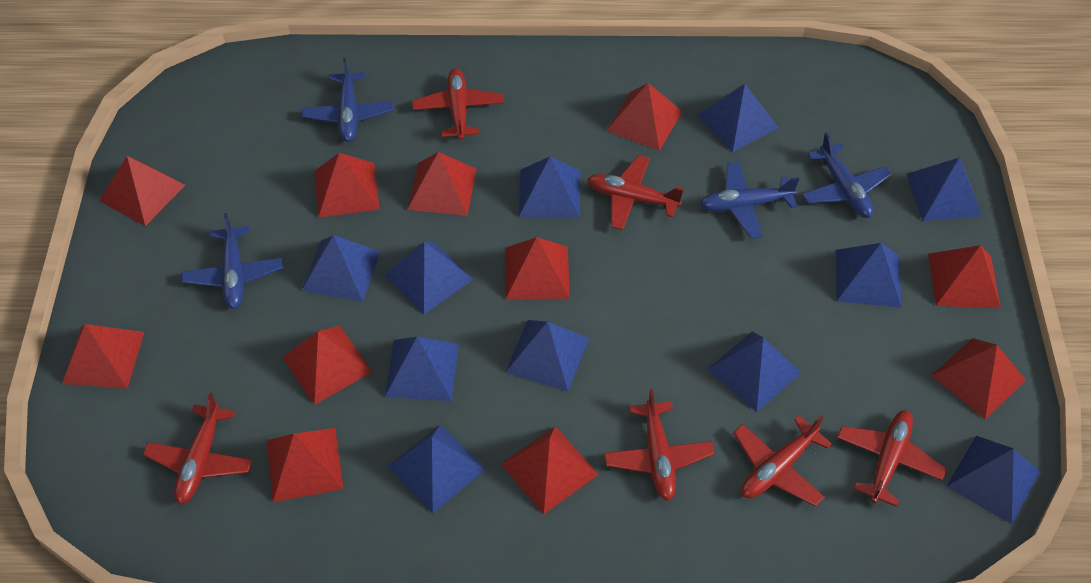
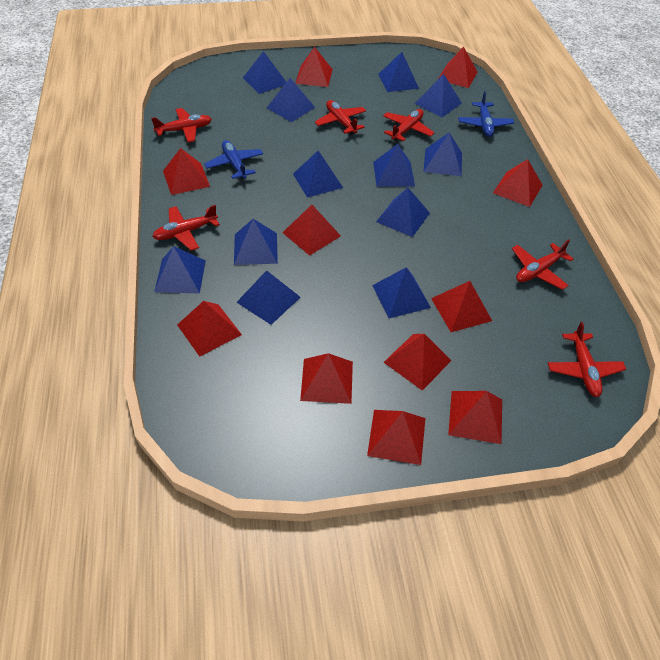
blue plane: 4 -> 2
blue pyramid: 11 -> 12

